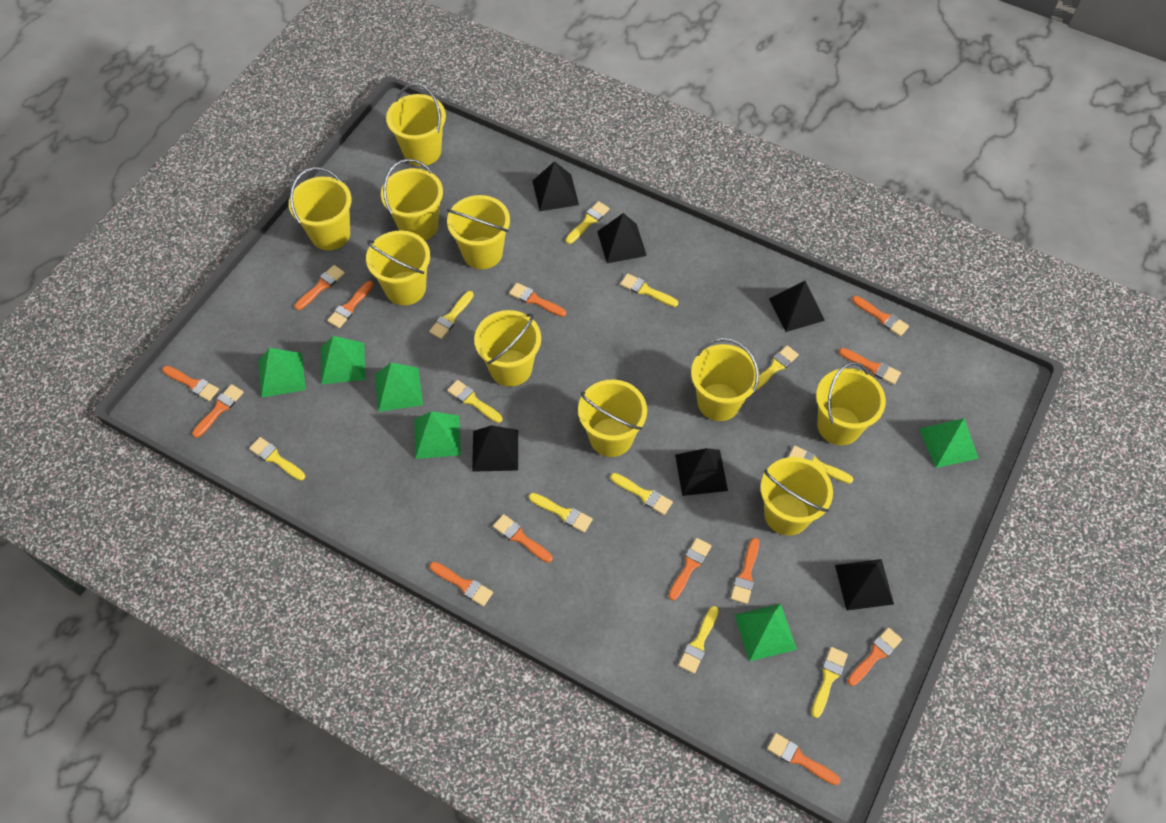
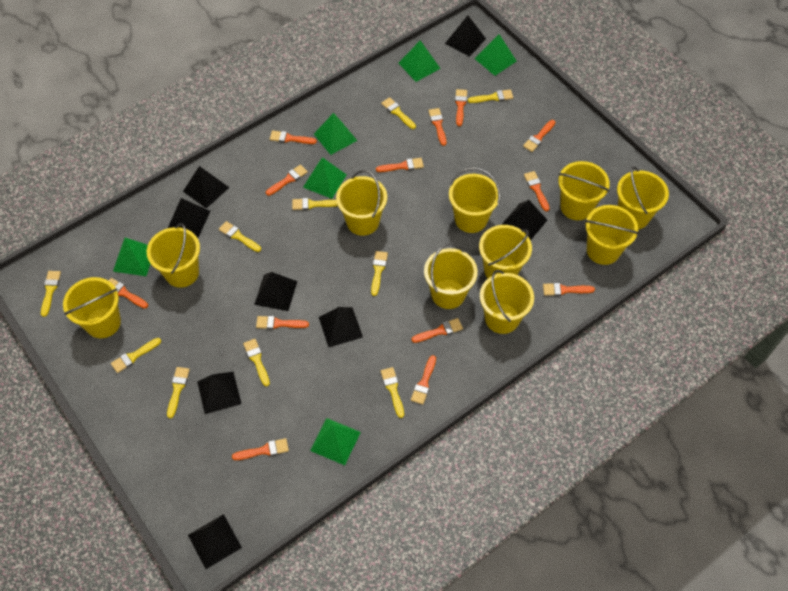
black pyramid: 6 -> 8
yellow brush: 11 -> 10

